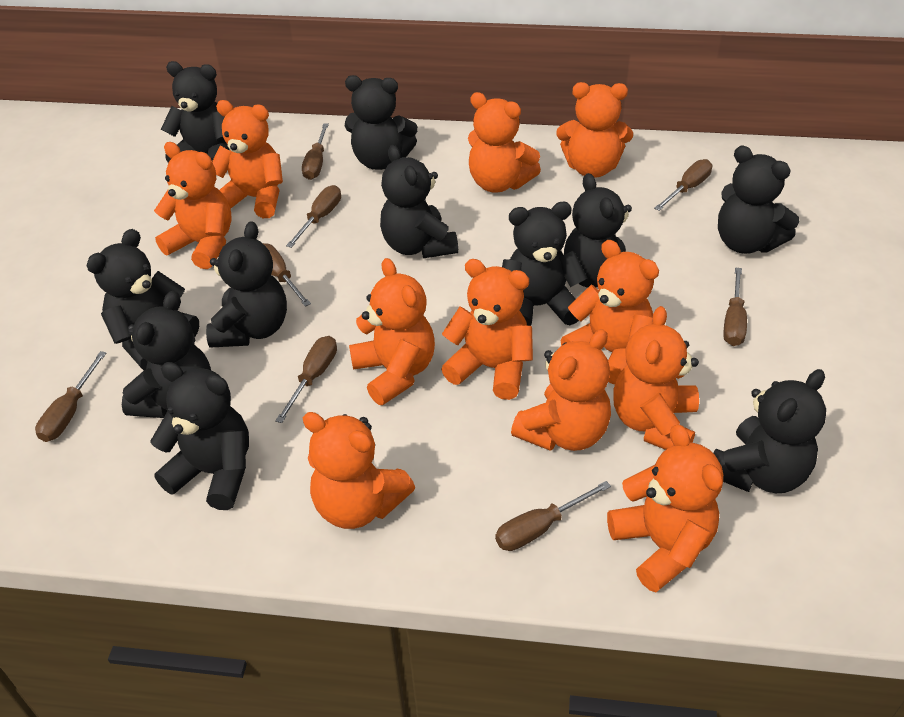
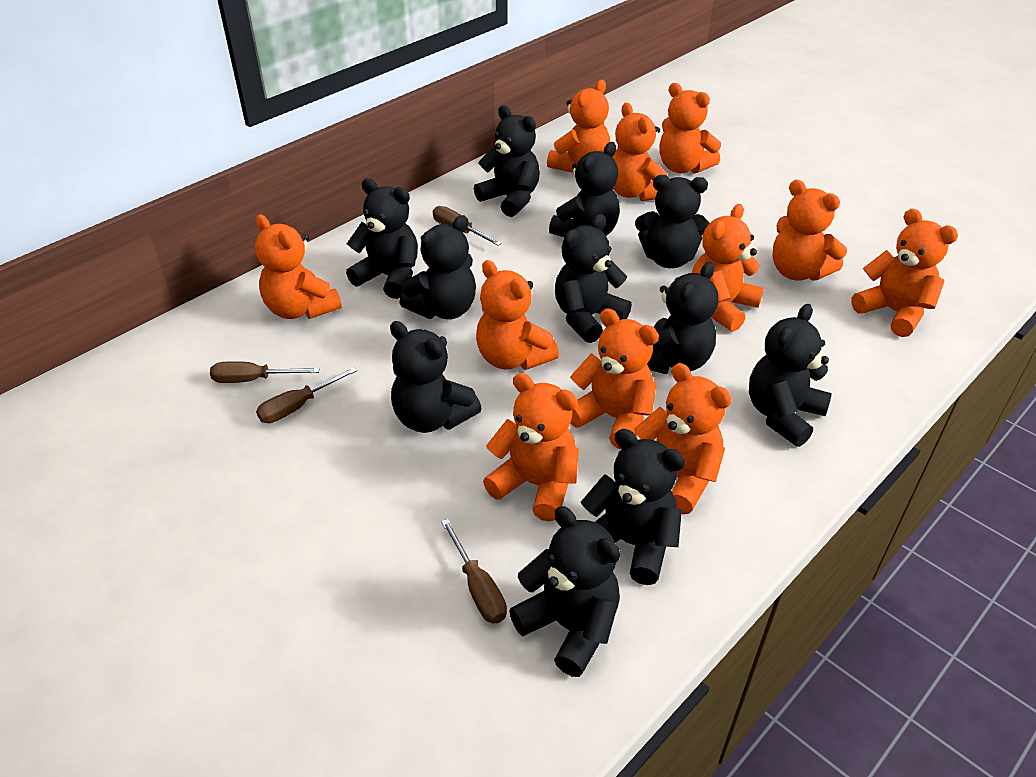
brown screwdriver: 8 -> 4

